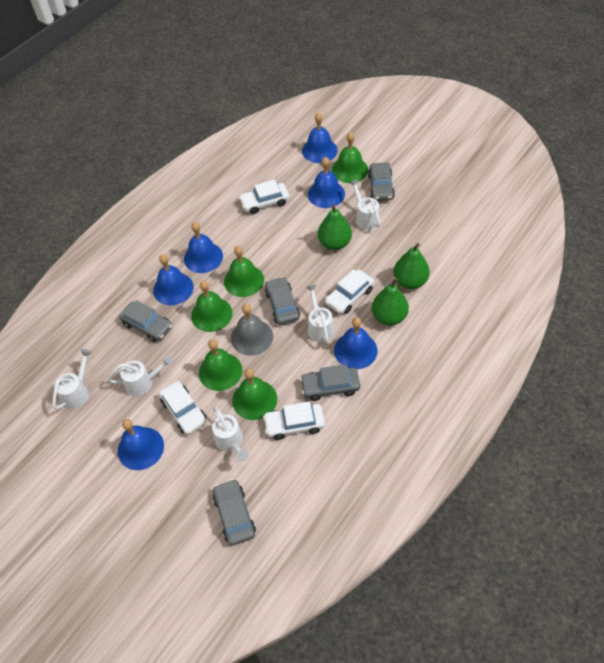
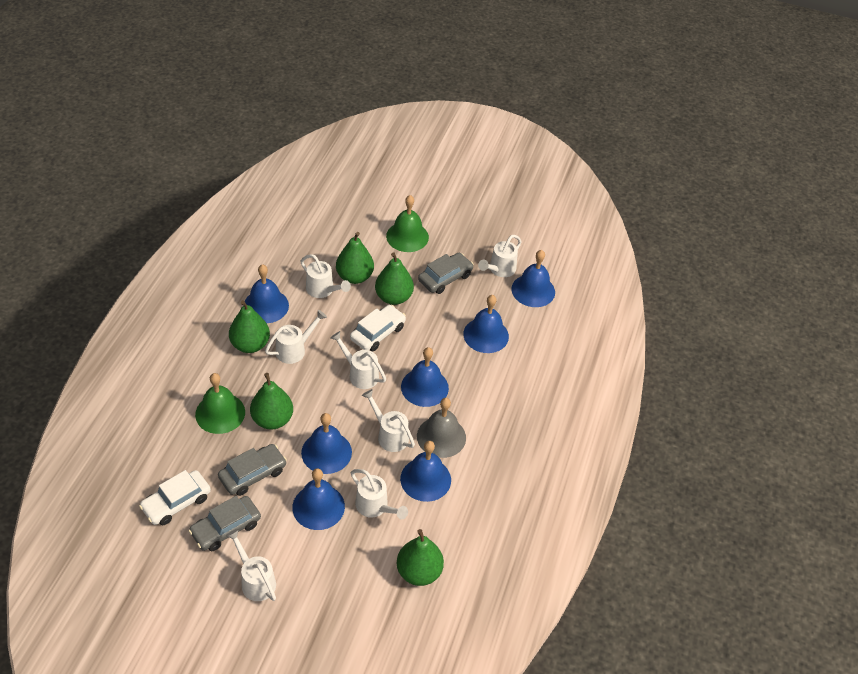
blue bell: 6 -> 7
green bell: 5 -> 2
green pear: 3 -> 5
grey car: 5 -> 3
white car: 4 -> 2
white watering can: 5 -> 7

